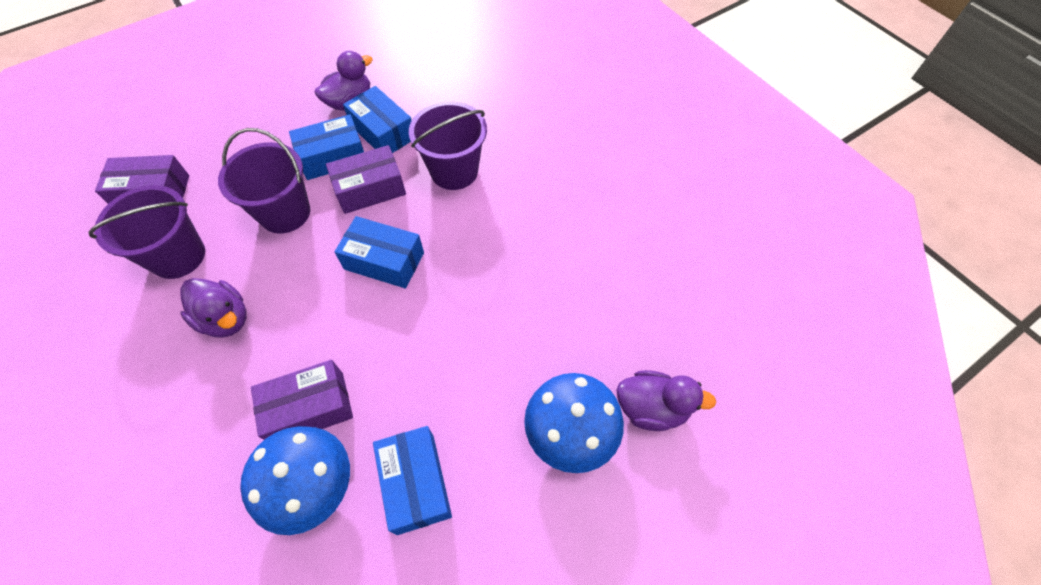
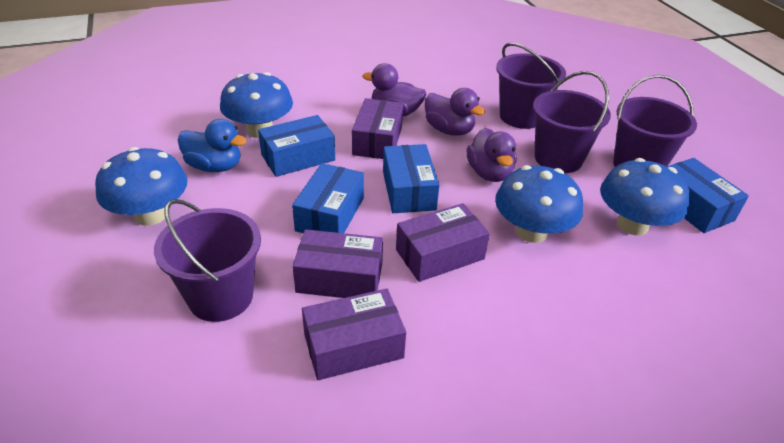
blue duck: 0 -> 1
blue mushroom: 2 -> 4
purple box: 3 -> 4
purple bucket: 3 -> 4

